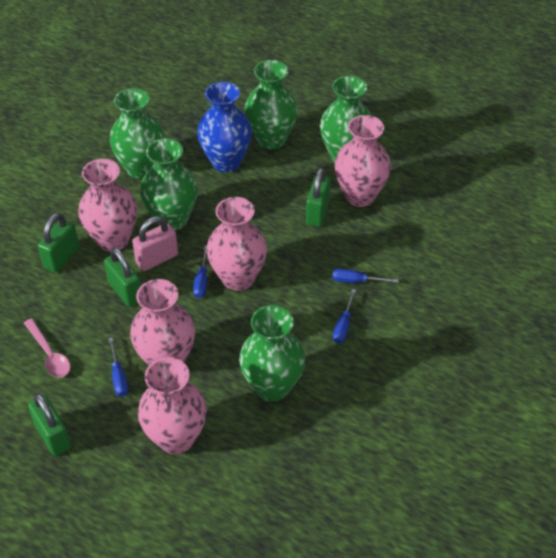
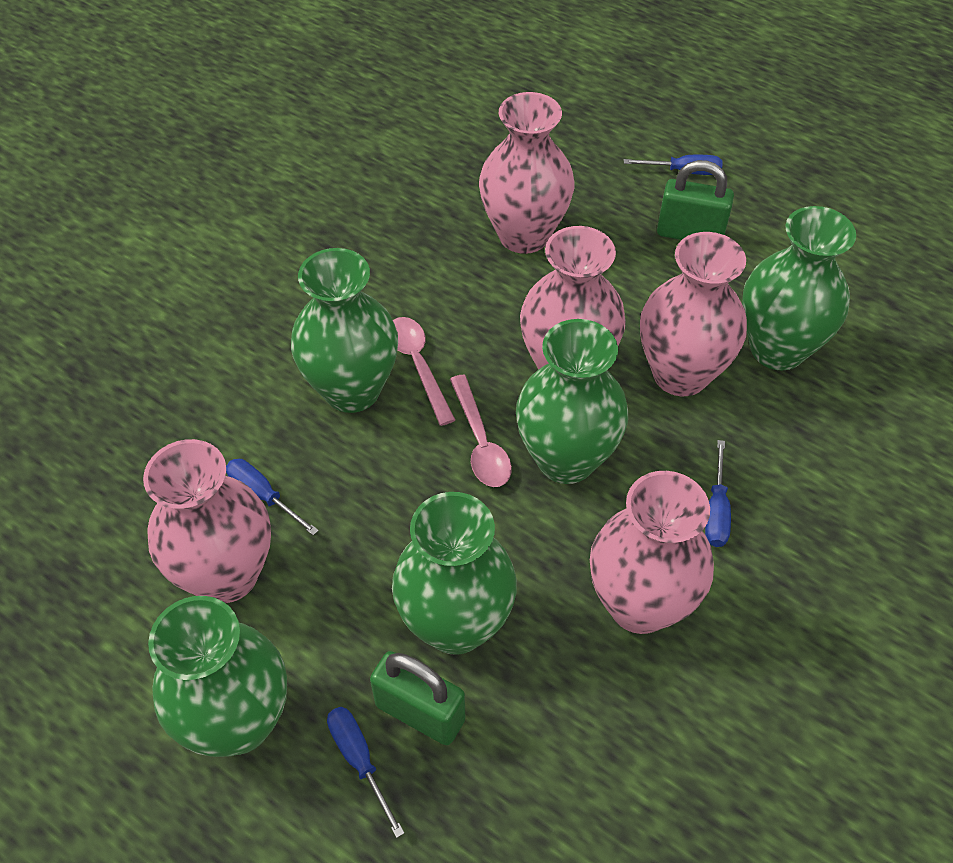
blue vase: 1 -> 0
green padlock: 4 -> 2
pink padlock: 1 -> 0
pink spoon: 1 -> 2

